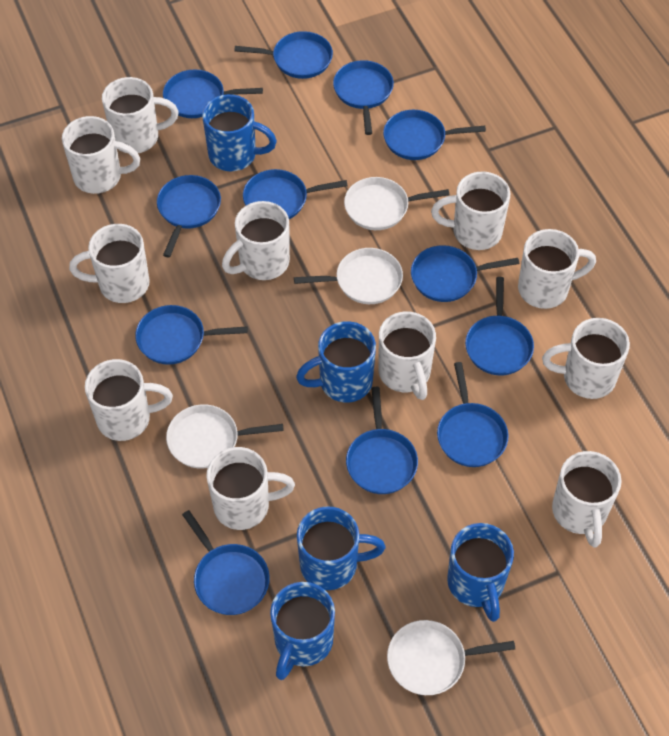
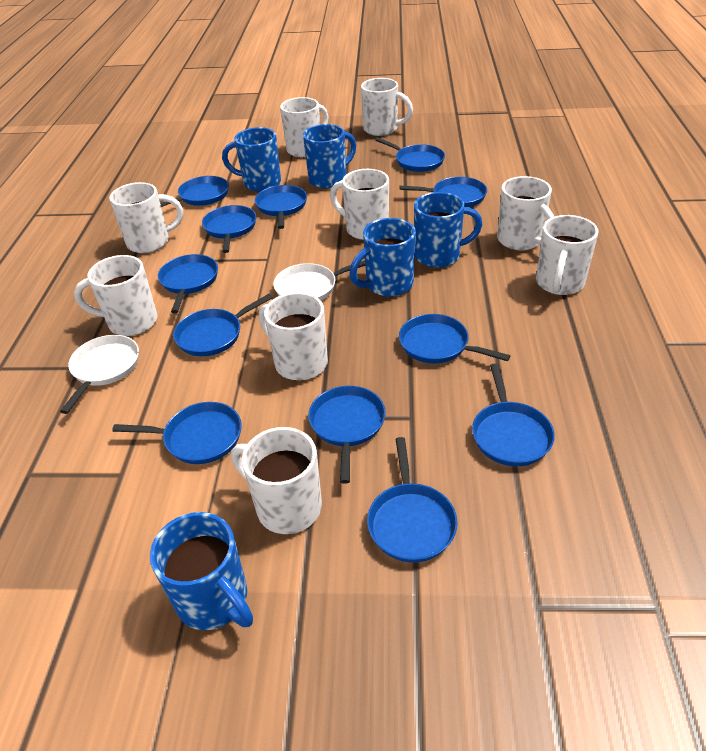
white mug: 11 -> 9
white pan: 4 -> 2

